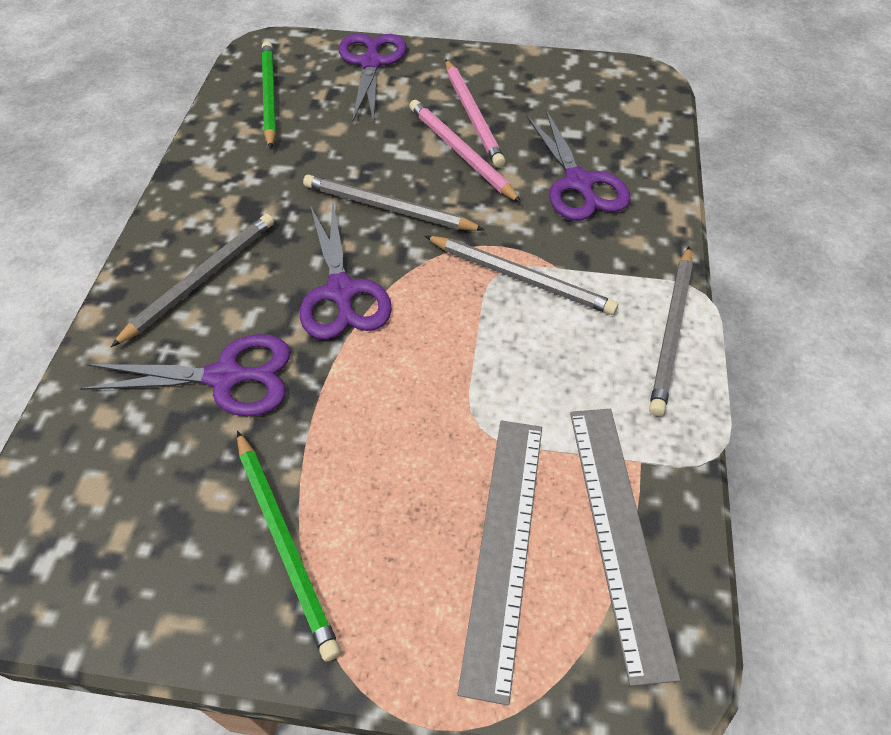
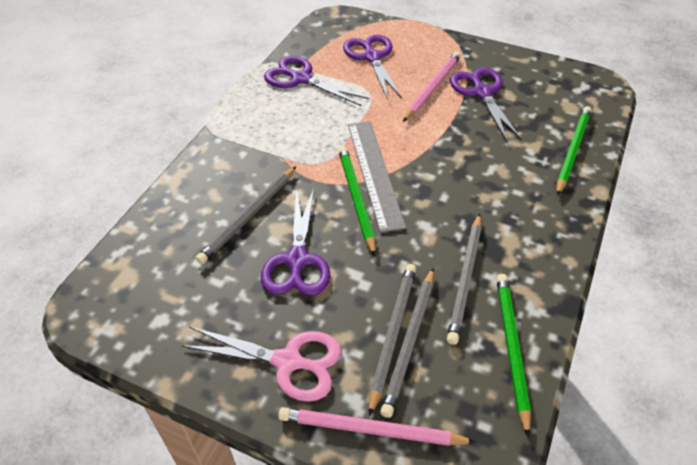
green pencil: 2 -> 3
grey ruler: 2 -> 1
pink scissors: 0 -> 1

